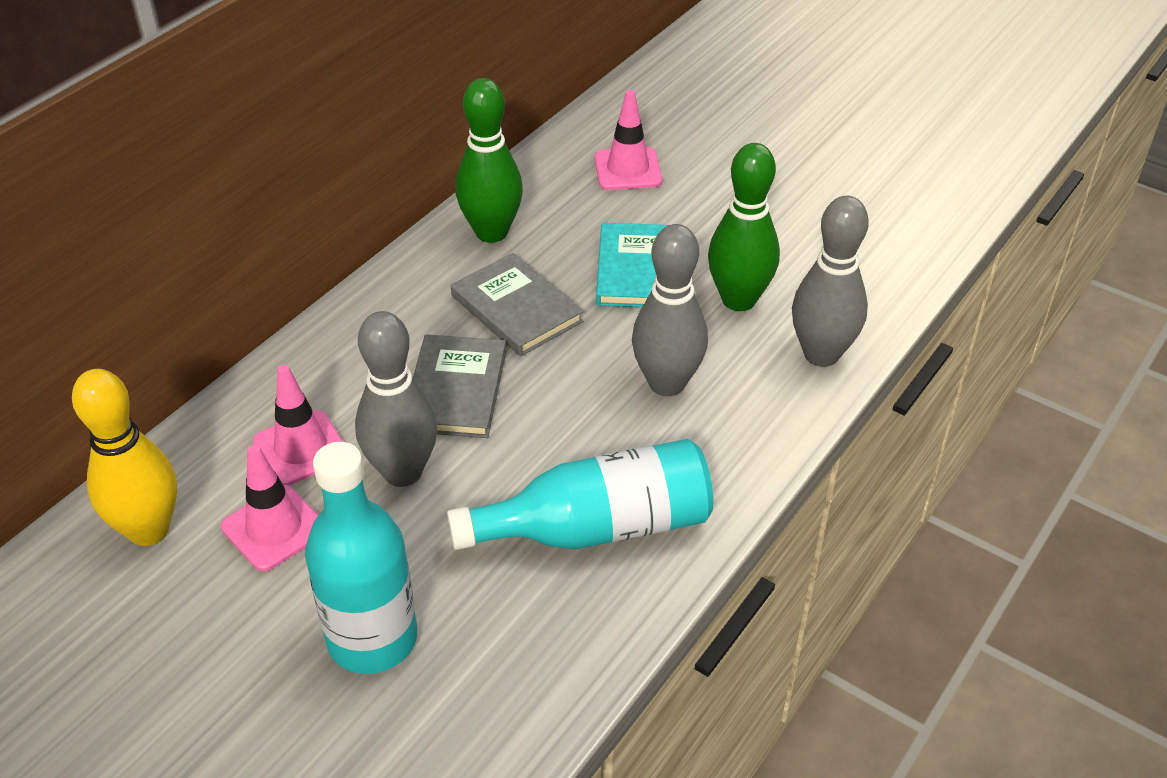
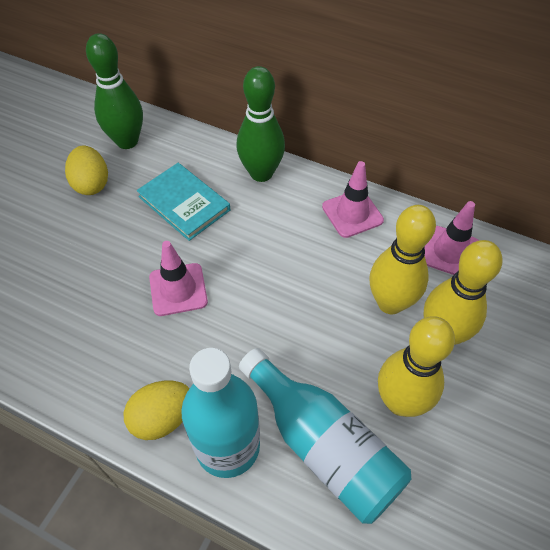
grey book: 2 -> 0
grey bowling pin: 3 -> 0
yellow bowling pin: 1 -> 3
yellow egg: 0 -> 2

